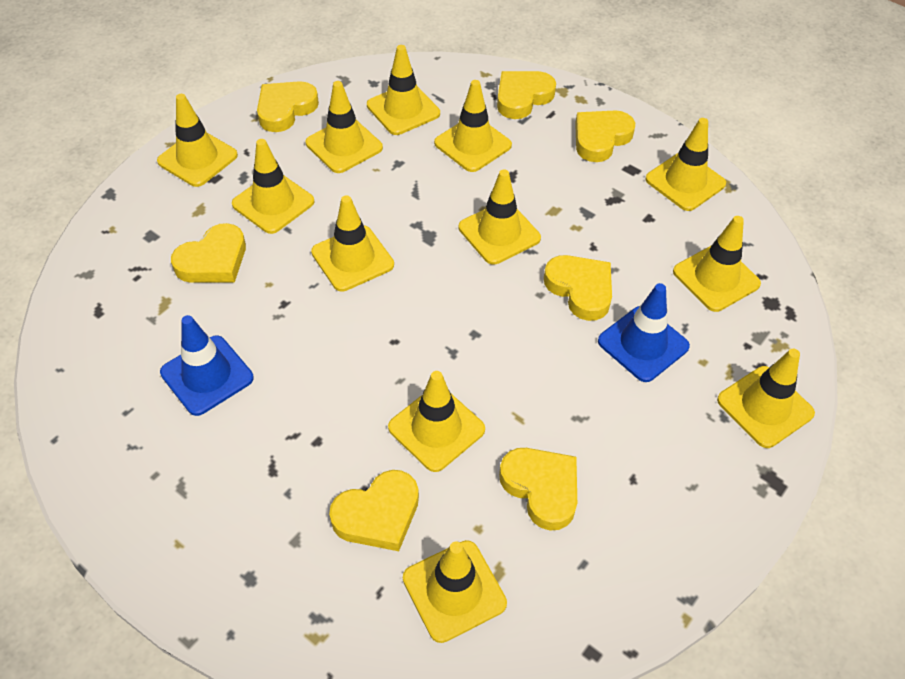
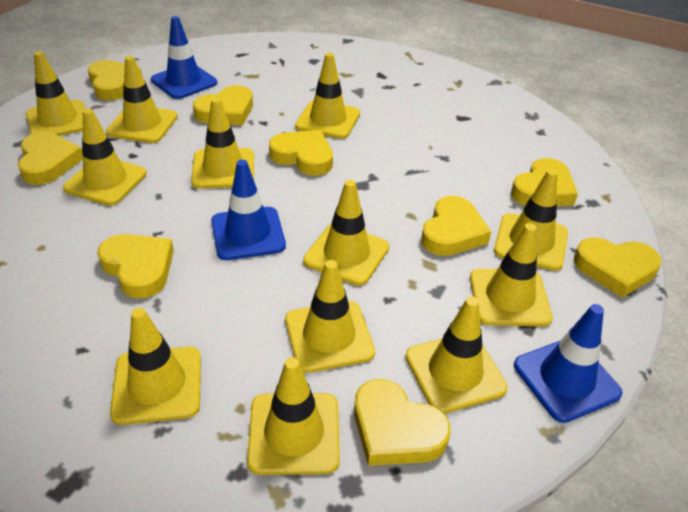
blue traffic cone: 2 -> 3
yellow heart: 7 -> 9

